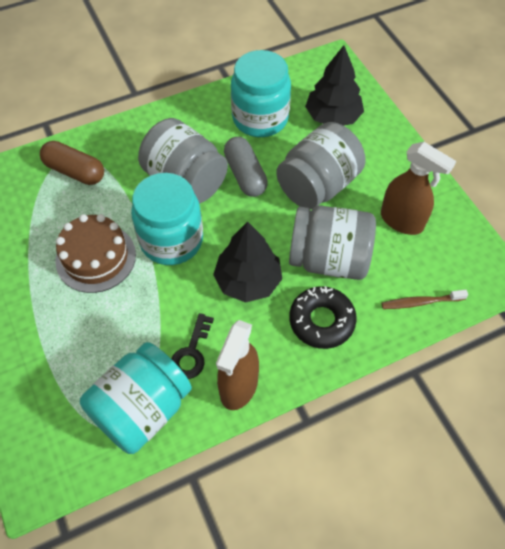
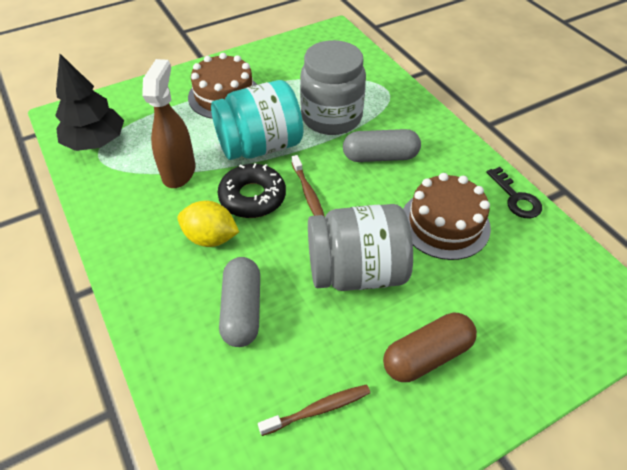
black tree: 2 -> 1
brown cake: 1 -> 2
brown spray bottle: 2 -> 1
brown toothbrush: 1 -> 2
grey capsule: 1 -> 2
grey jar: 3 -> 2
turquoise jar: 3 -> 1
yellow lemon: 0 -> 1

